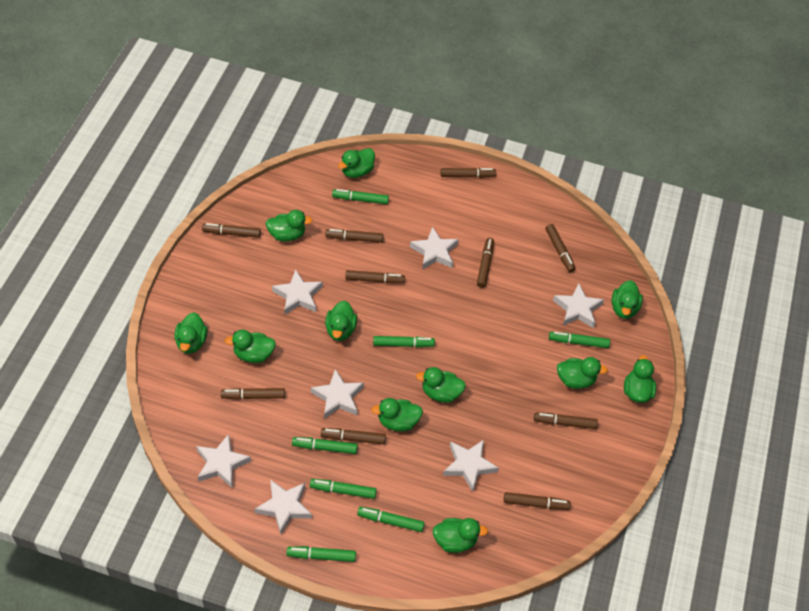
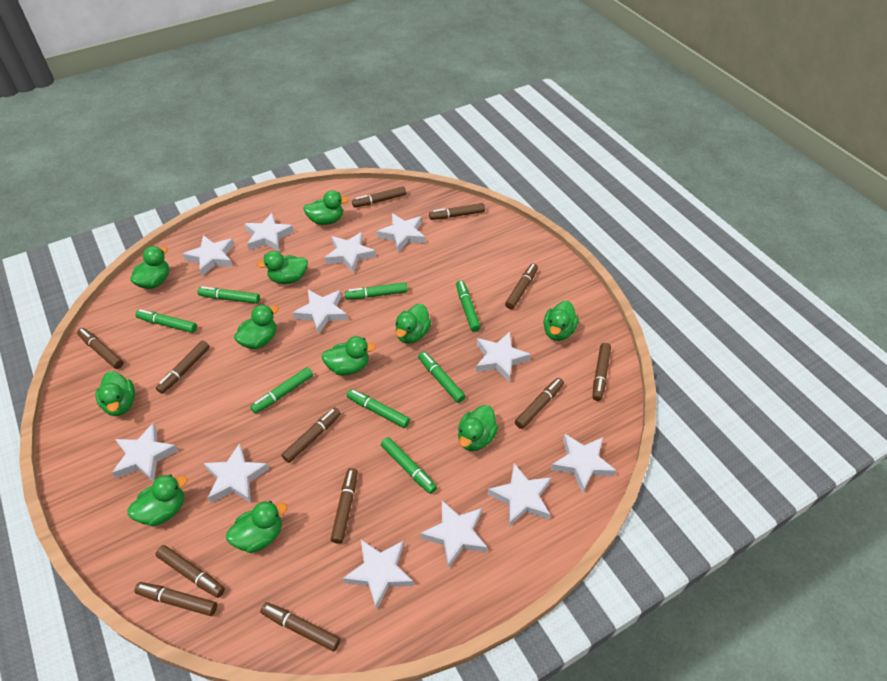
brown marker: 10 -> 12
green marker: 7 -> 8
white star: 7 -> 12

